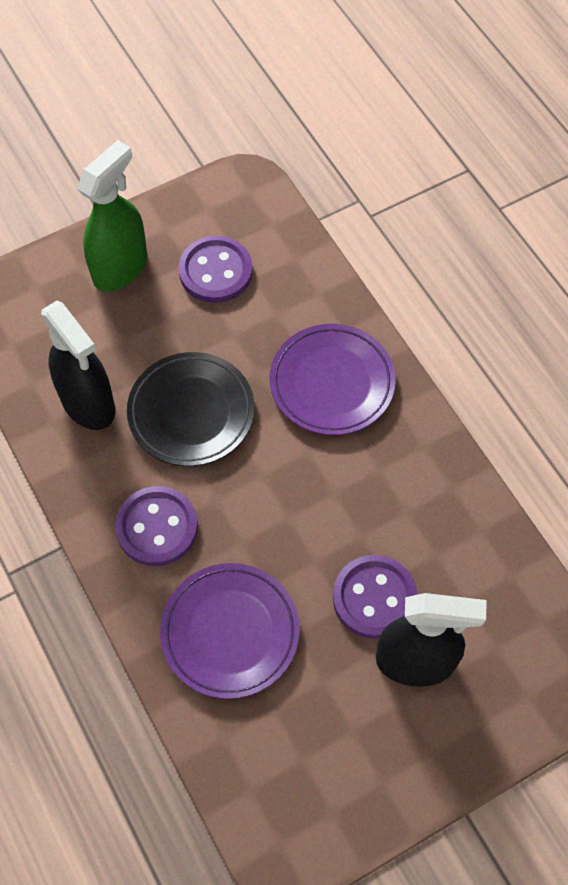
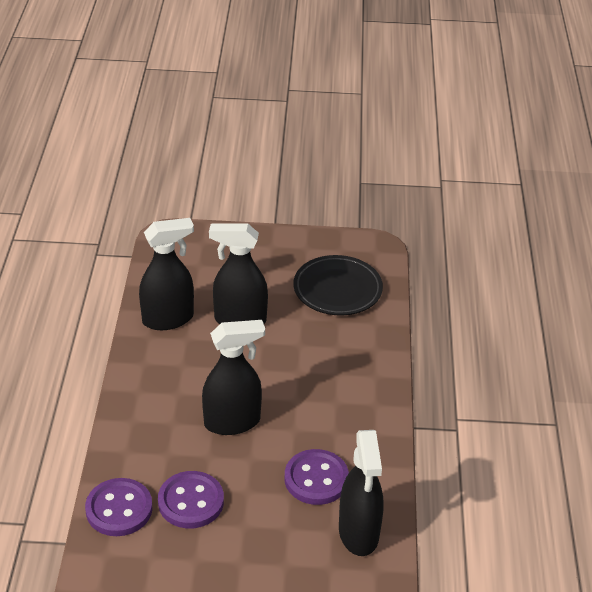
black spray bottle: 2 -> 4
green spray bottle: 1 -> 0
purple plate: 2 -> 0

